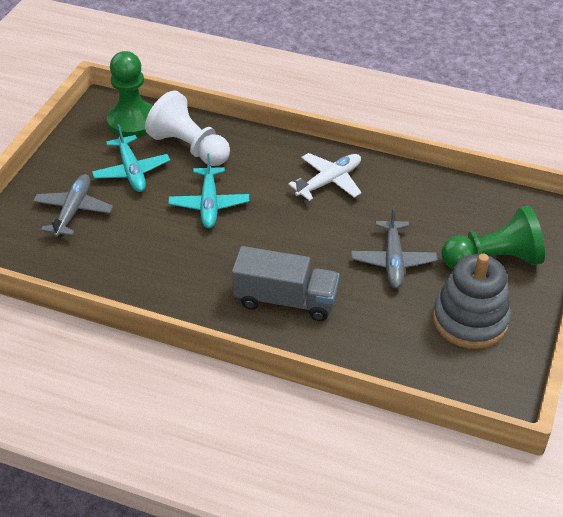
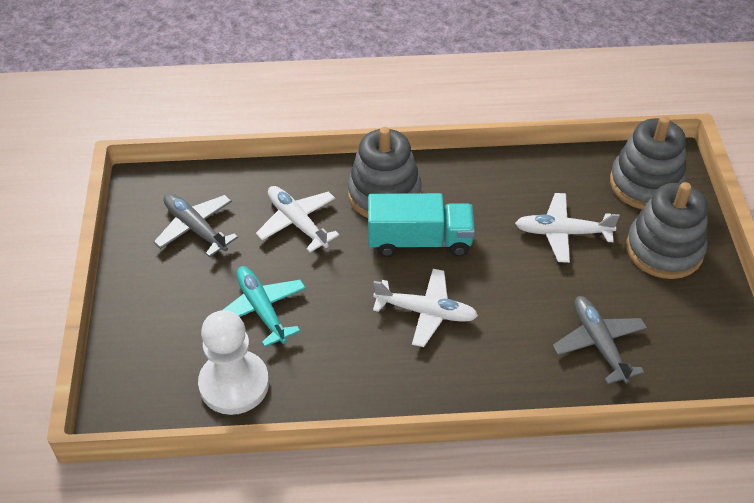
green pawn: 2 -> 0
grey stacking toy: 1 -> 3
grey truck: 1 -> 0
turquoise plane: 2 -> 1
turquoise truck: 0 -> 1
white plane: 1 -> 3

